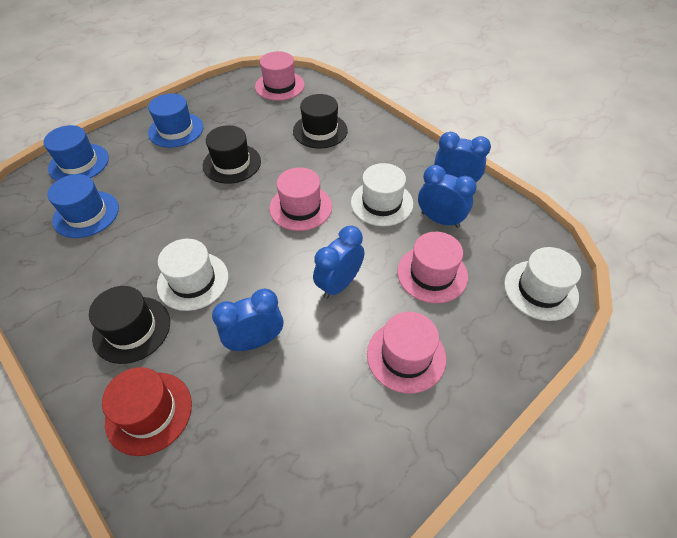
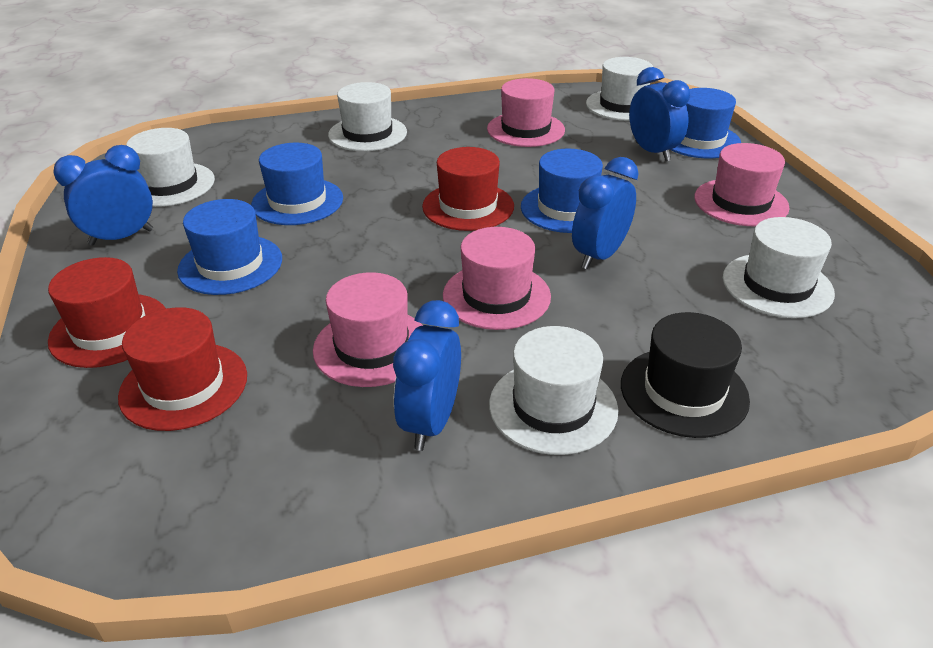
black hat: 3 -> 1
blue hat: 3 -> 4
red hat: 1 -> 3
white hat: 3 -> 5

